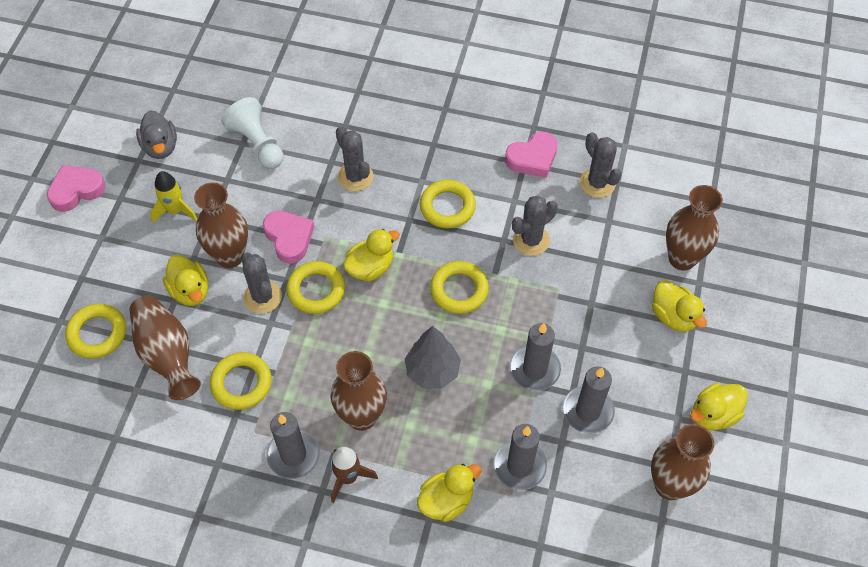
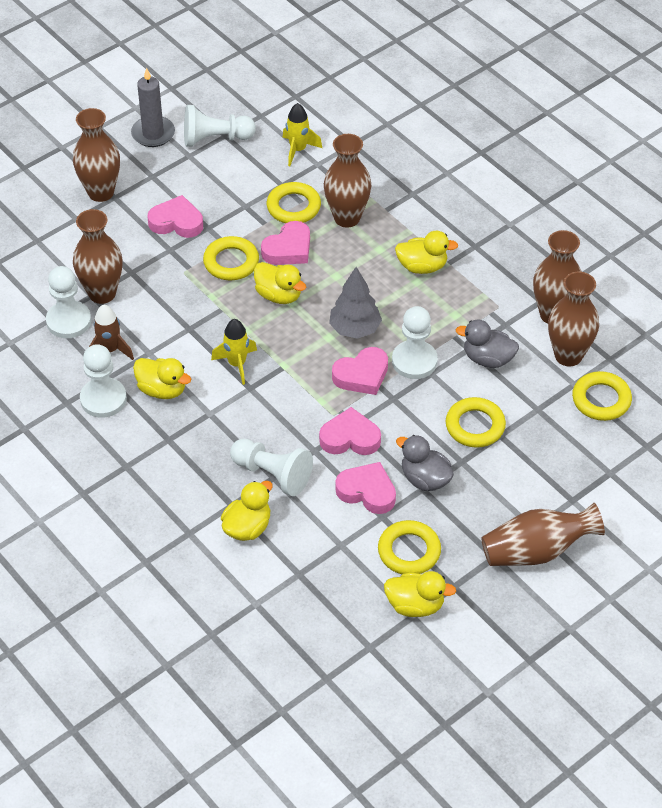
brown vase: 5 -> 6
grey cactus: 4 -> 0
grey candle: 4 -> 1
grey duck: 1 -> 2
pink heart: 3 -> 5
white pawn: 1 -> 5
yellow rocket: 1 -> 2

